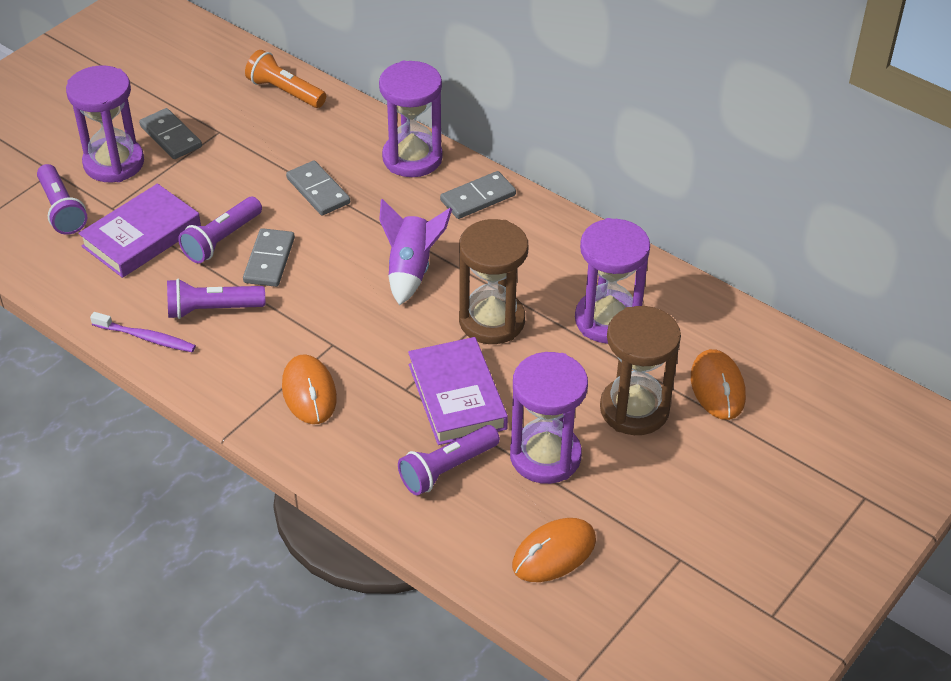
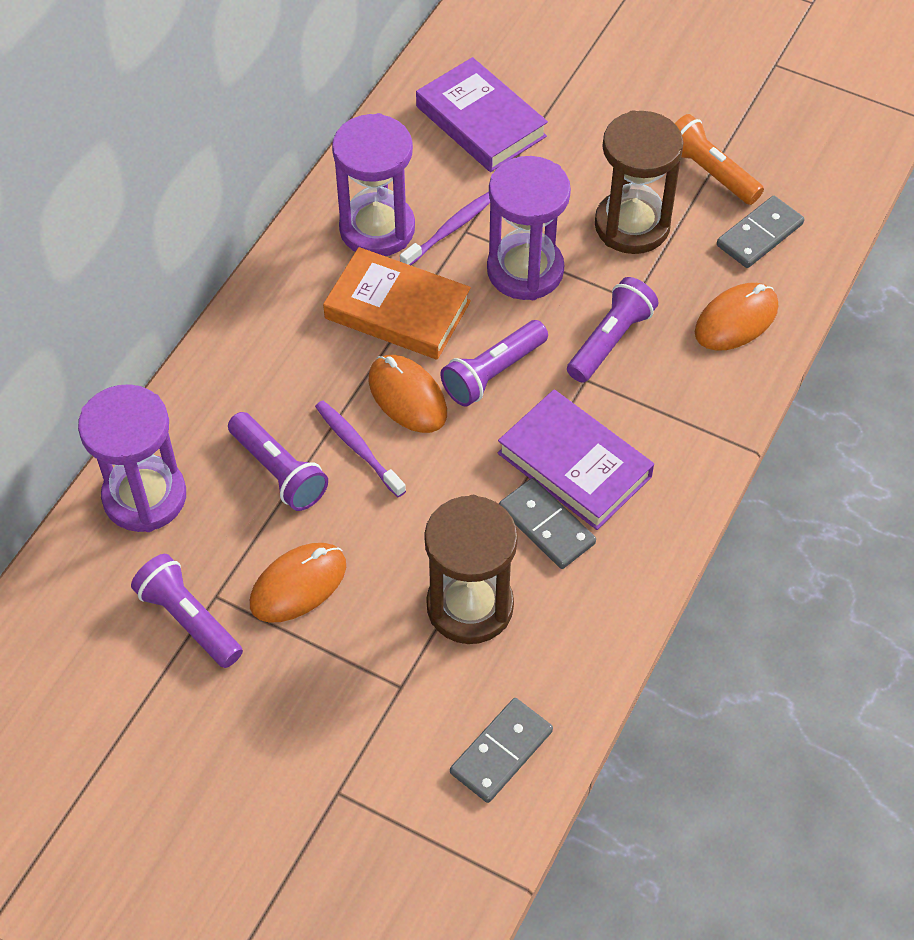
grey domino: 4 -> 3
orange book: 0 -> 1
purple hourglass: 4 -> 3
purple rocket: 1 -> 0
purple toothbrush: 1 -> 2

